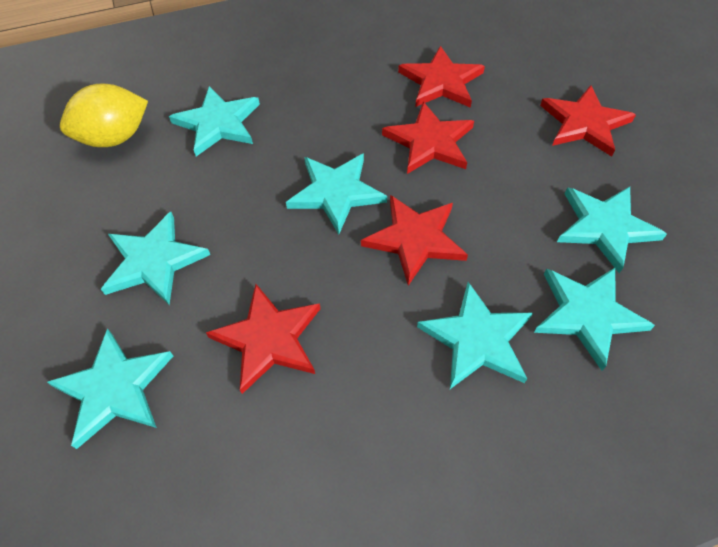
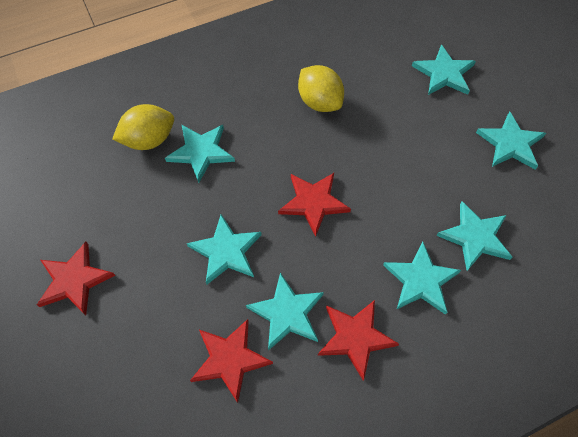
red star: 5 -> 4
yellow lemon: 1 -> 2

